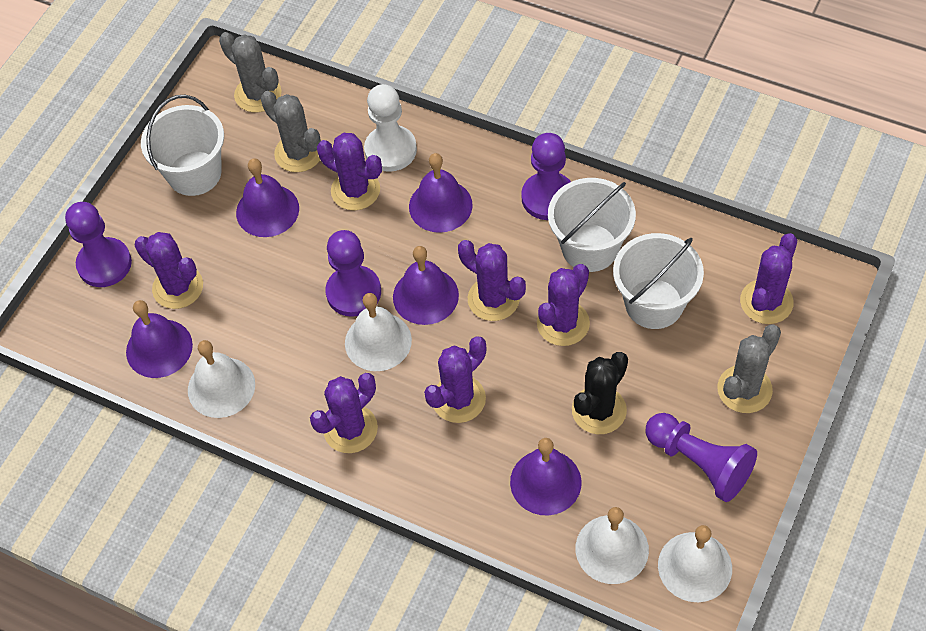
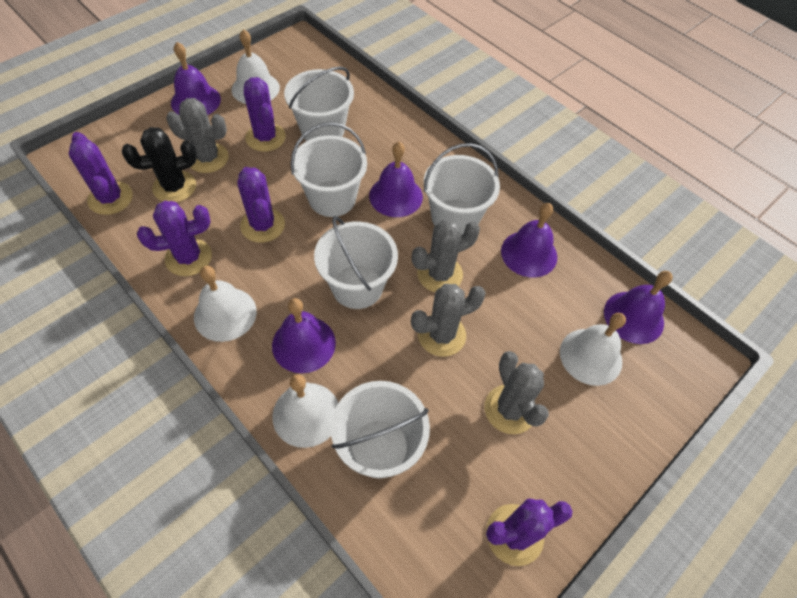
grey cactus: 3 -> 4
purple cactus: 7 -> 5
purple pawn: 4 -> 0
white bucket: 3 -> 5
white pawn: 1 -> 0

